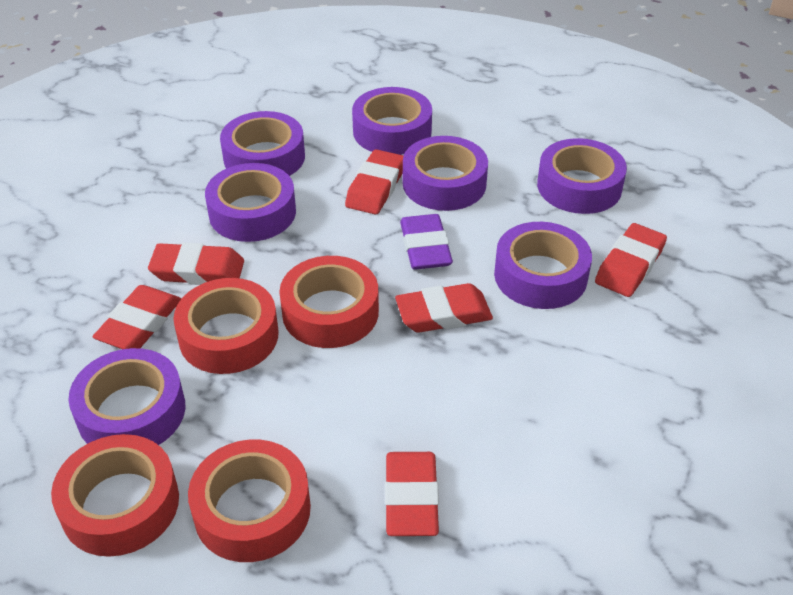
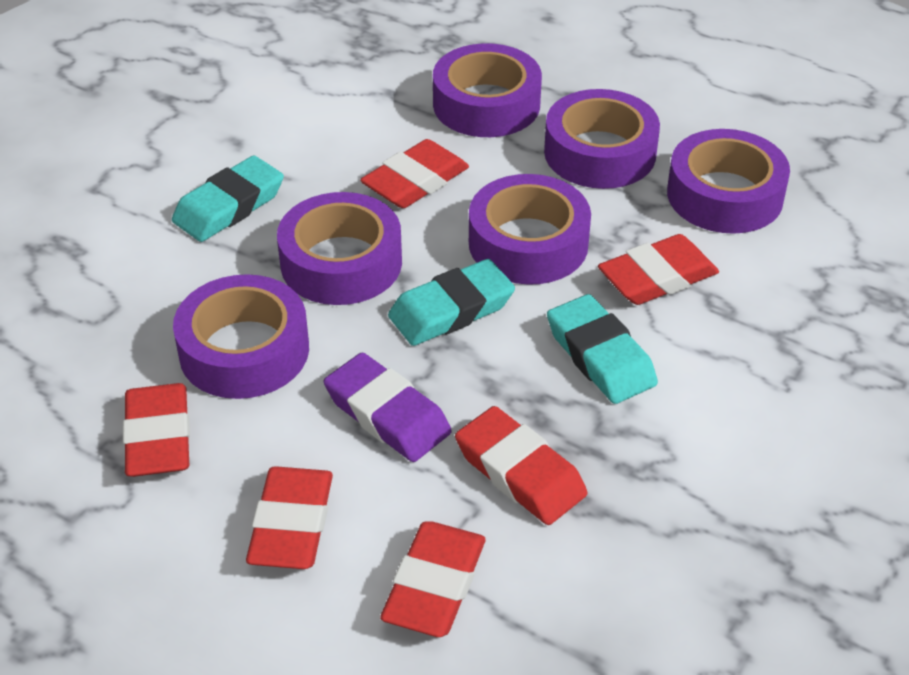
purple tape: 7 -> 6
red tape: 4 -> 0
turquoise eraser: 0 -> 3

